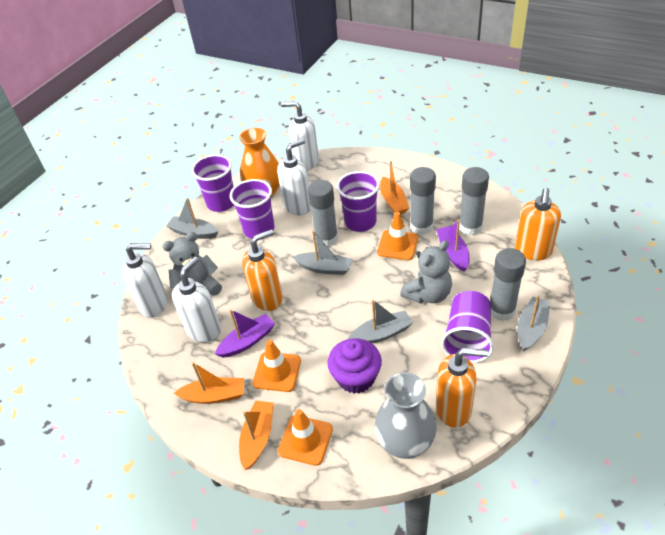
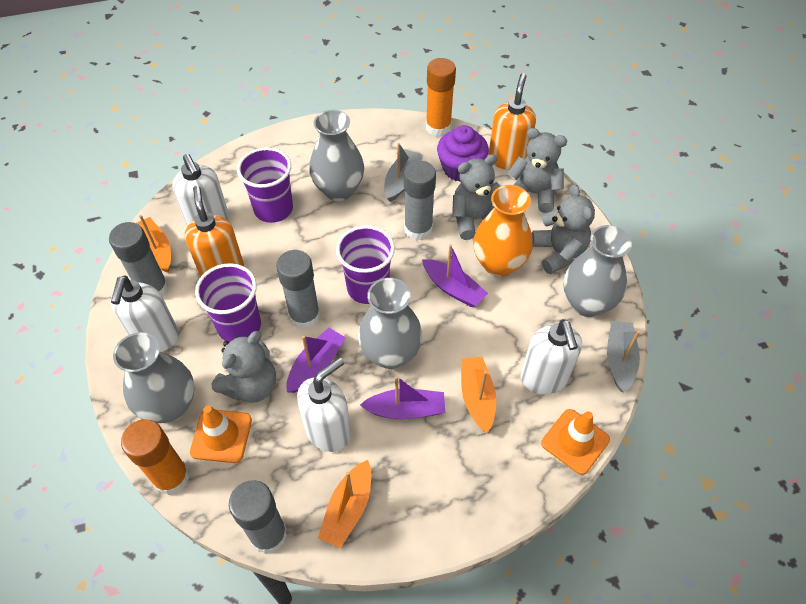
grey boat: 4 -> 2
grey teddy bear: 2 -> 4
grey vase: 1 -> 4
orange glue stick: 0 -> 2
orange soap dispenser: 3 -> 2
orange traffic cone: 3 -> 2
purple boat: 2 -> 3
purple cup: 4 -> 3

